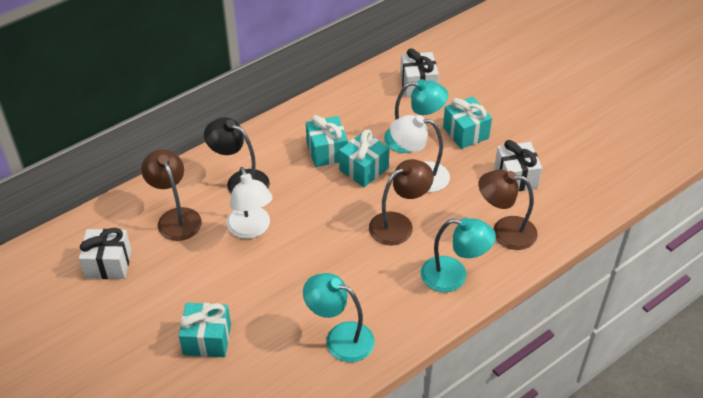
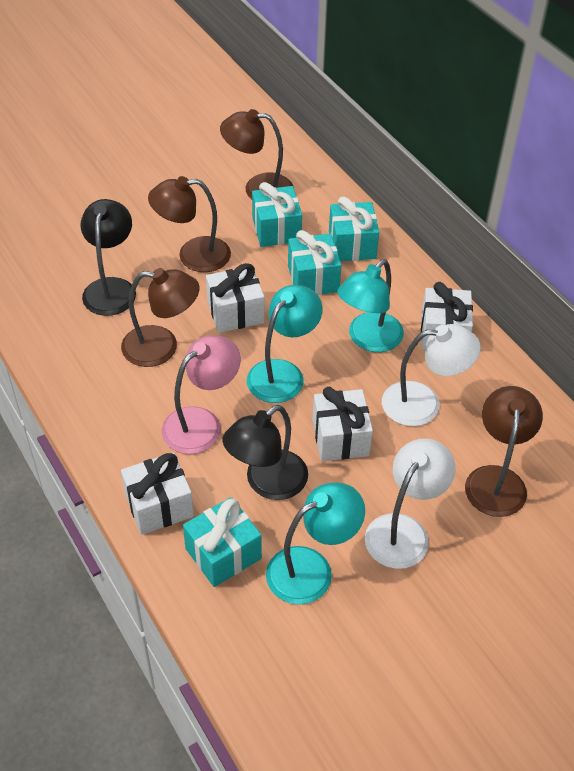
black lamp: 1 -> 2
brown lamp: 3 -> 4
pink lamp: 0 -> 1
white gift: 3 -> 4

